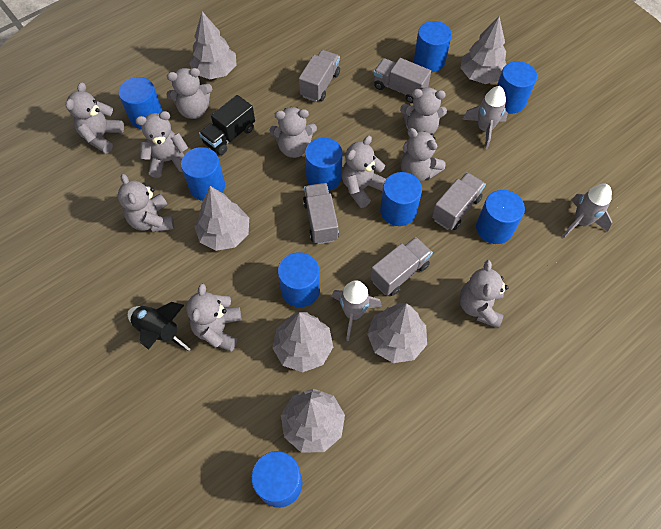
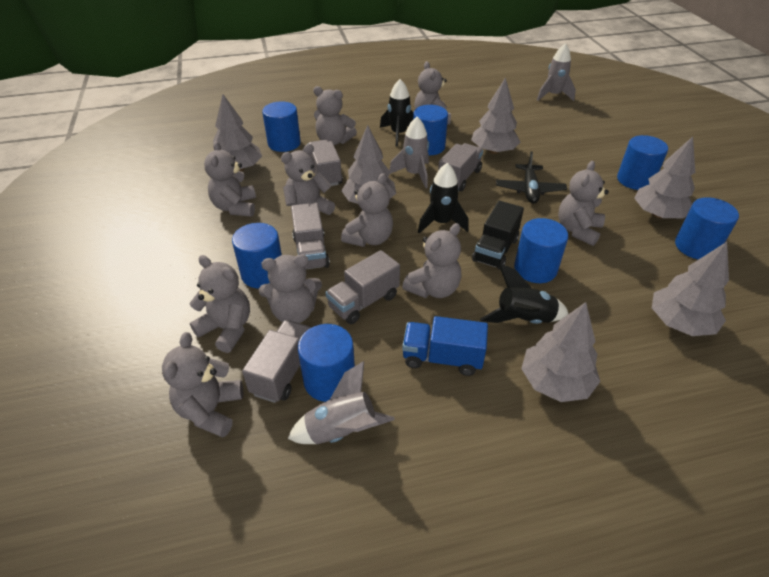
black plane: 0 -> 1
black rocket: 1 -> 3
blue cylinder: 9 -> 7
blue truck: 0 -> 1

